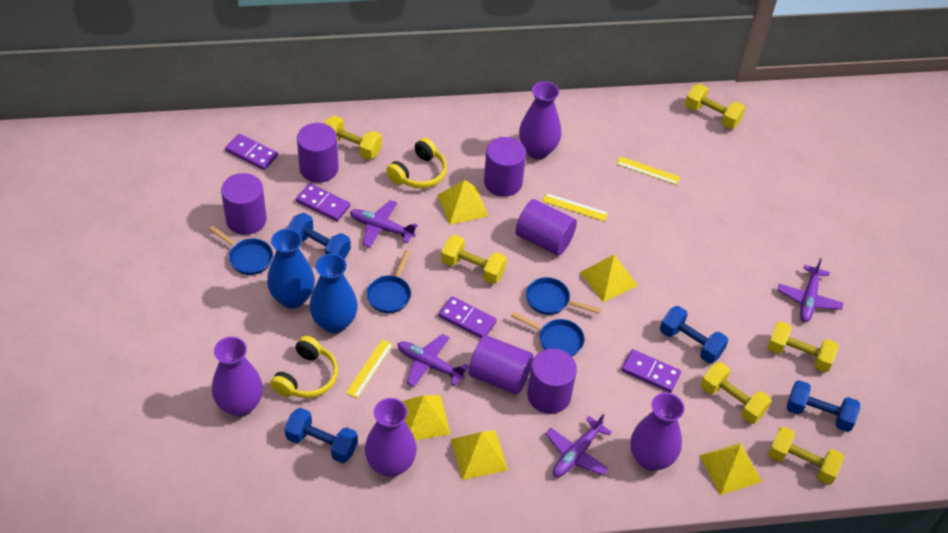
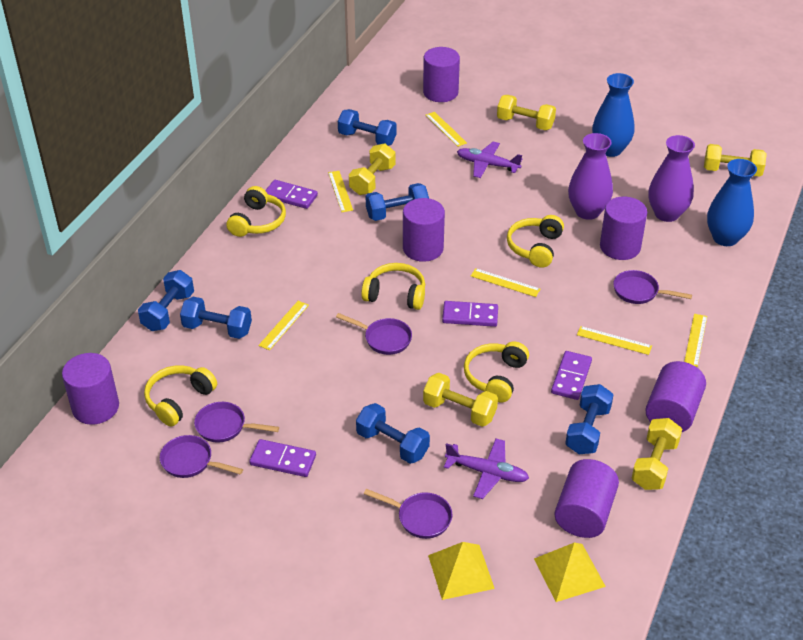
blue dumbbell: 4 -> 6
blue pan: 4 -> 0
purple pan: 0 -> 5
purple plane: 4 -> 2
purple vase: 4 -> 2
yellow dumbbell: 6 -> 5
yellow headphones: 2 -> 5
yellow pyramid: 5 -> 2
yellow ruler: 3 -> 6

